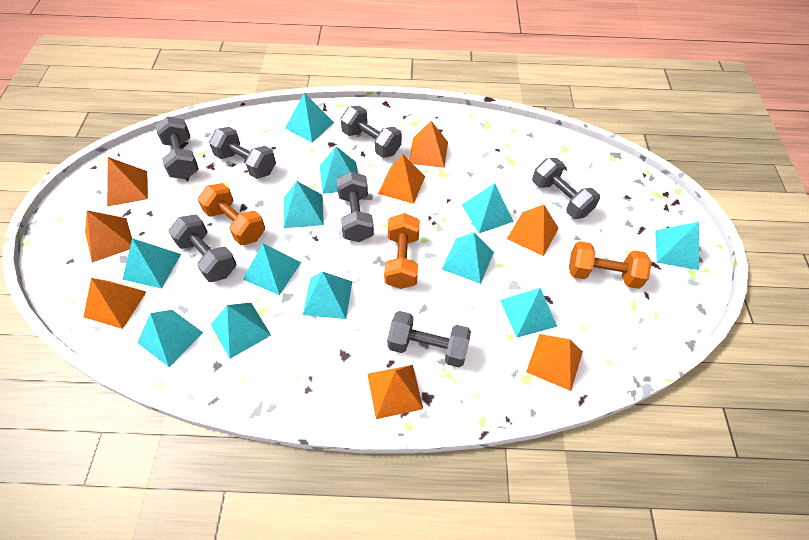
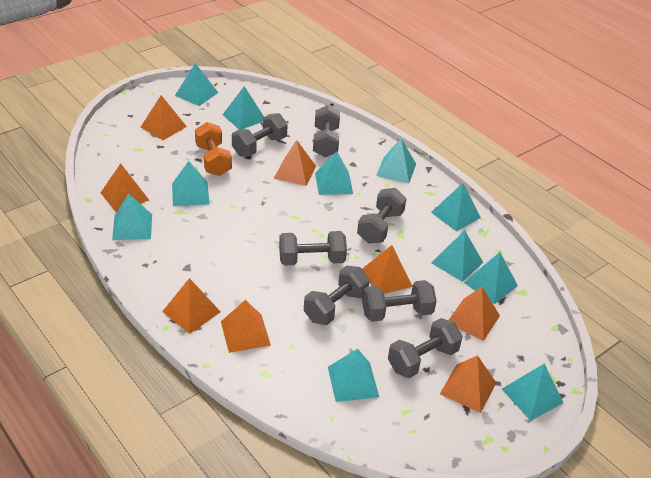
orange dumbbell: 3 -> 1
turquoise pyramid: 12 -> 11

